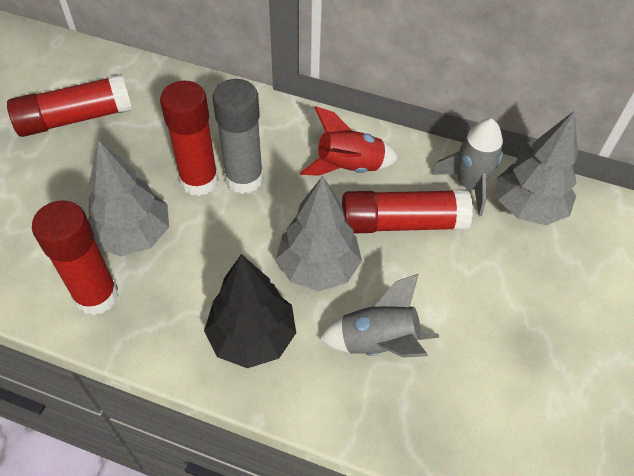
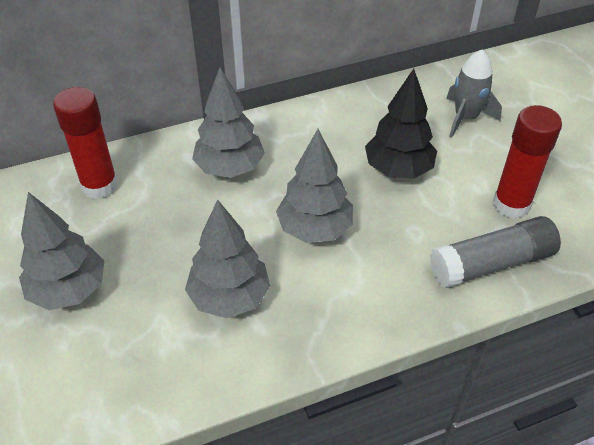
grey rocket: 2 -> 1
grey tree: 3 -> 4
red glue stick: 4 -> 2
red rocket: 1 -> 0

